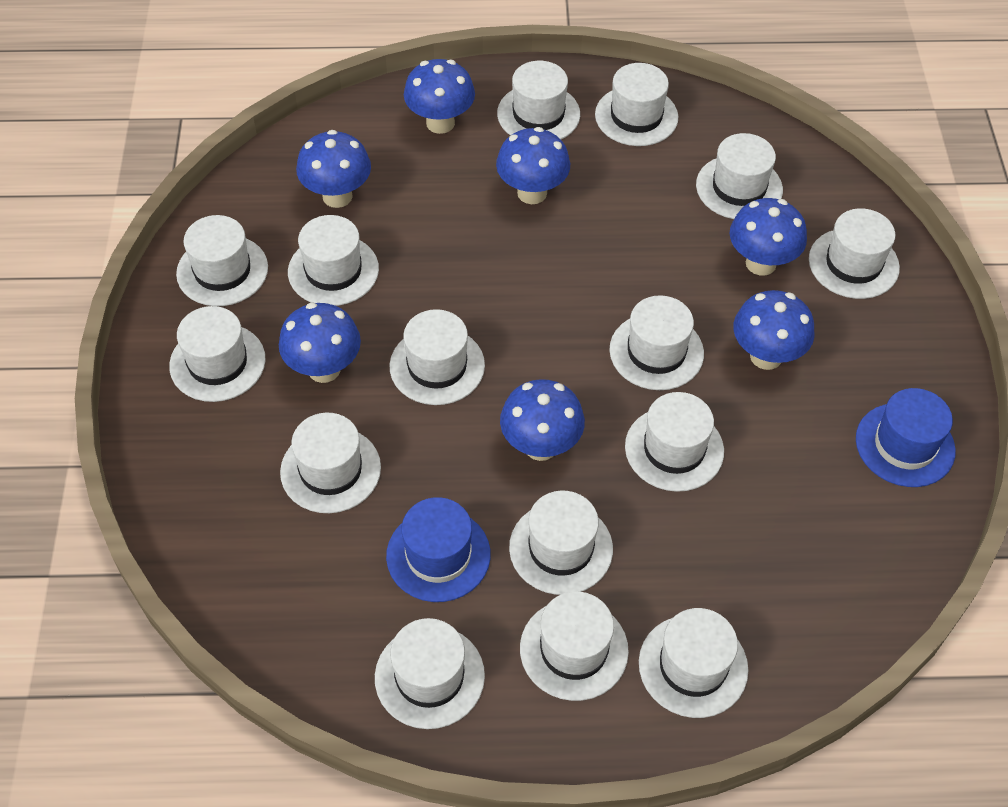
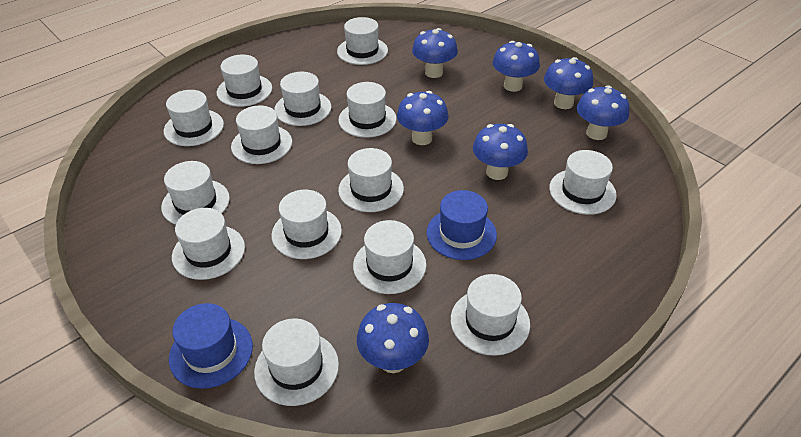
white hat: 15 -> 14

